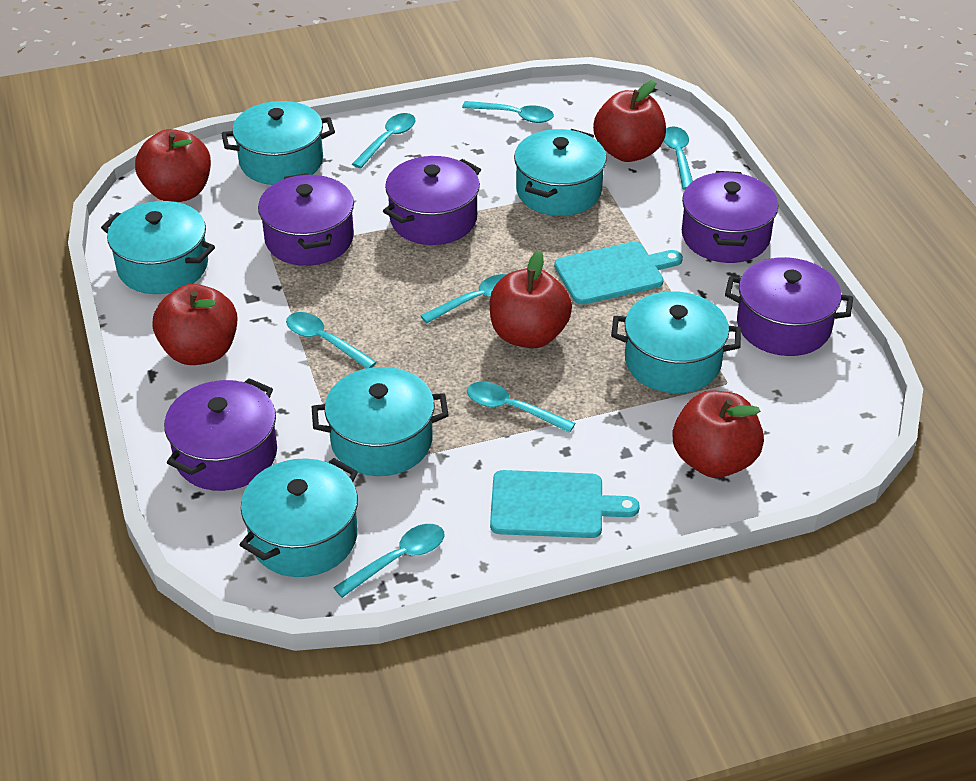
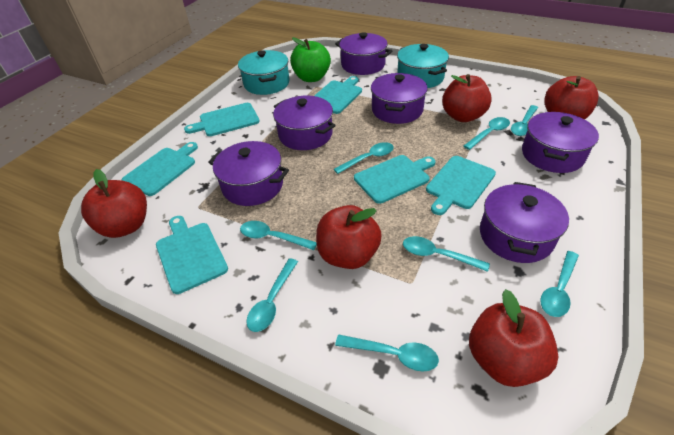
green apple: 0 -> 1
purple pot: 5 -> 6
turquoise cutting board: 2 -> 6
turquoise pot: 6 -> 2
turquoise spoon: 7 -> 8

